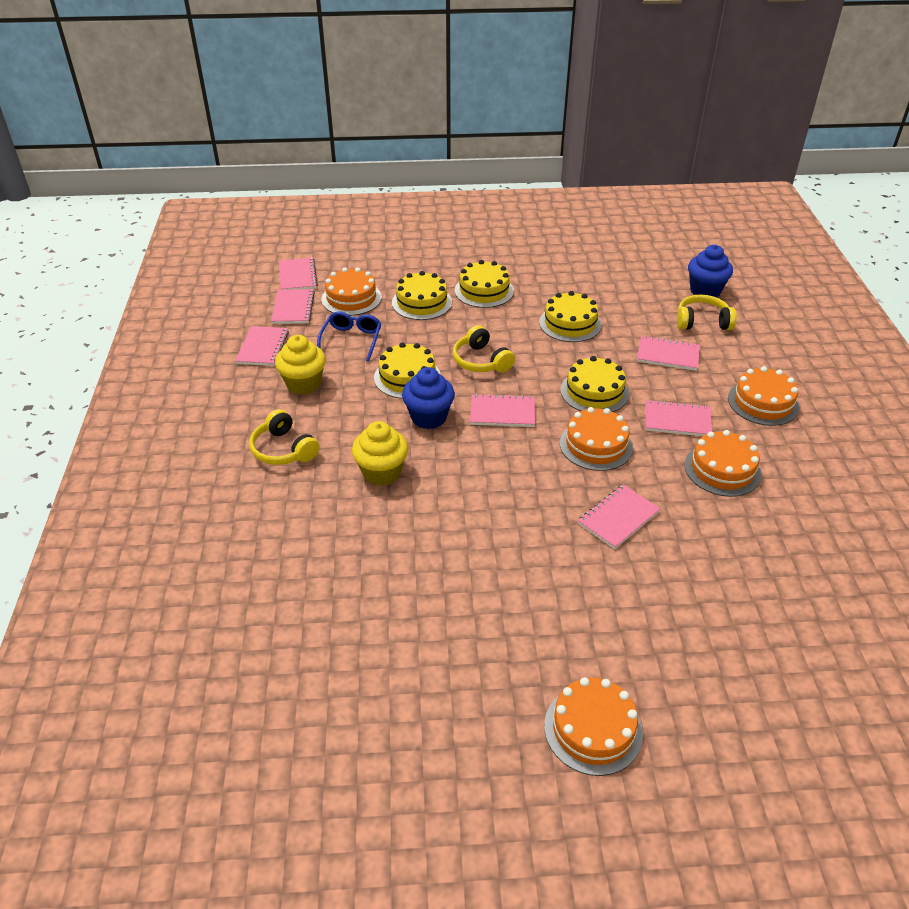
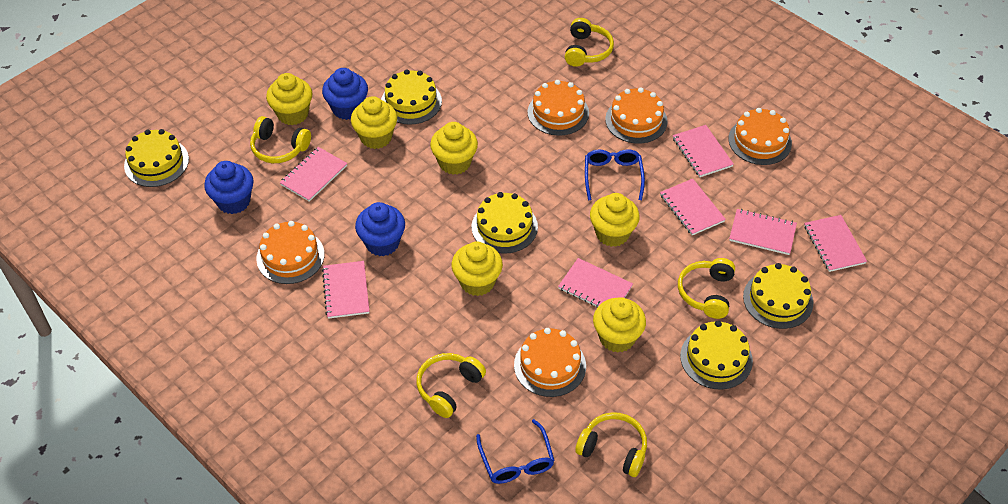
blue cupcake: 2 -> 3
blue glasses: 1 -> 2
yellow cupcake: 2 -> 6
yellow headphones: 3 -> 5

